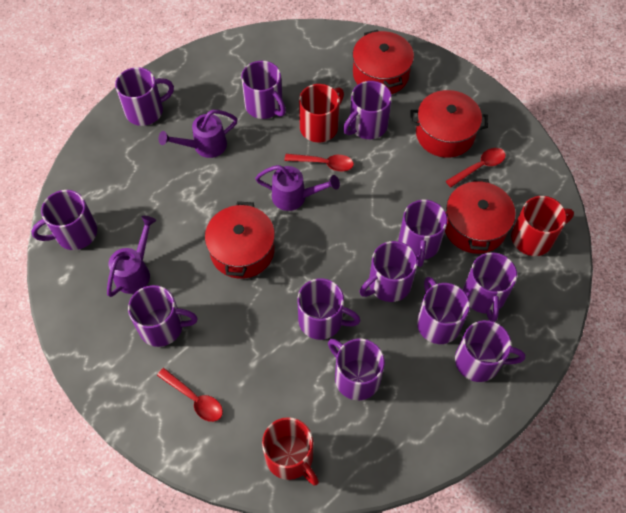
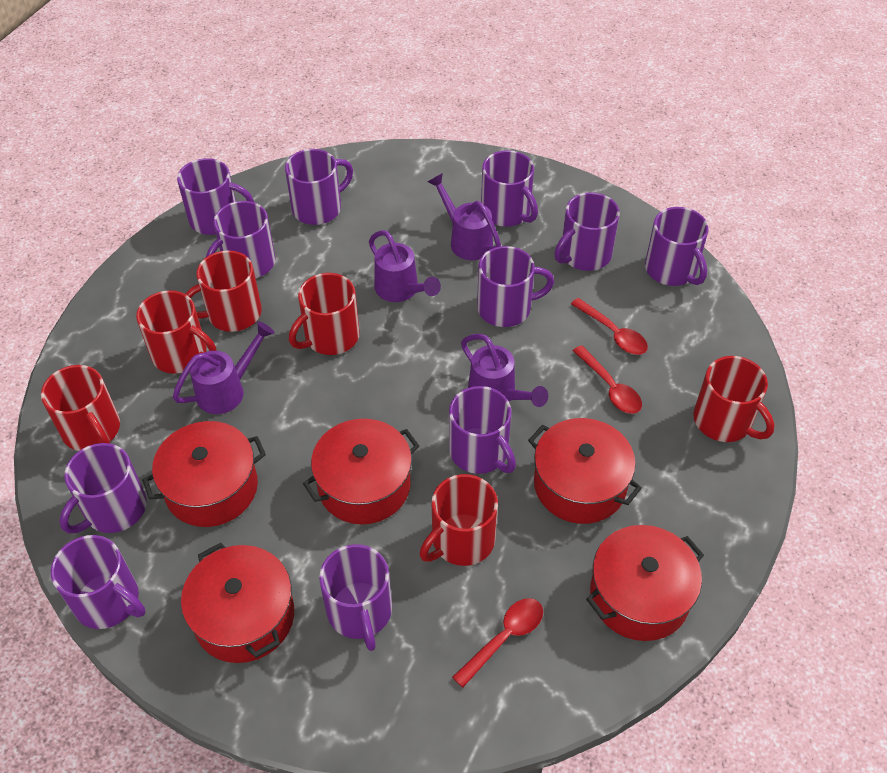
purple mug: 12 -> 11
purple watering can: 3 -> 4
red mug: 3 -> 6
red pot: 4 -> 5

